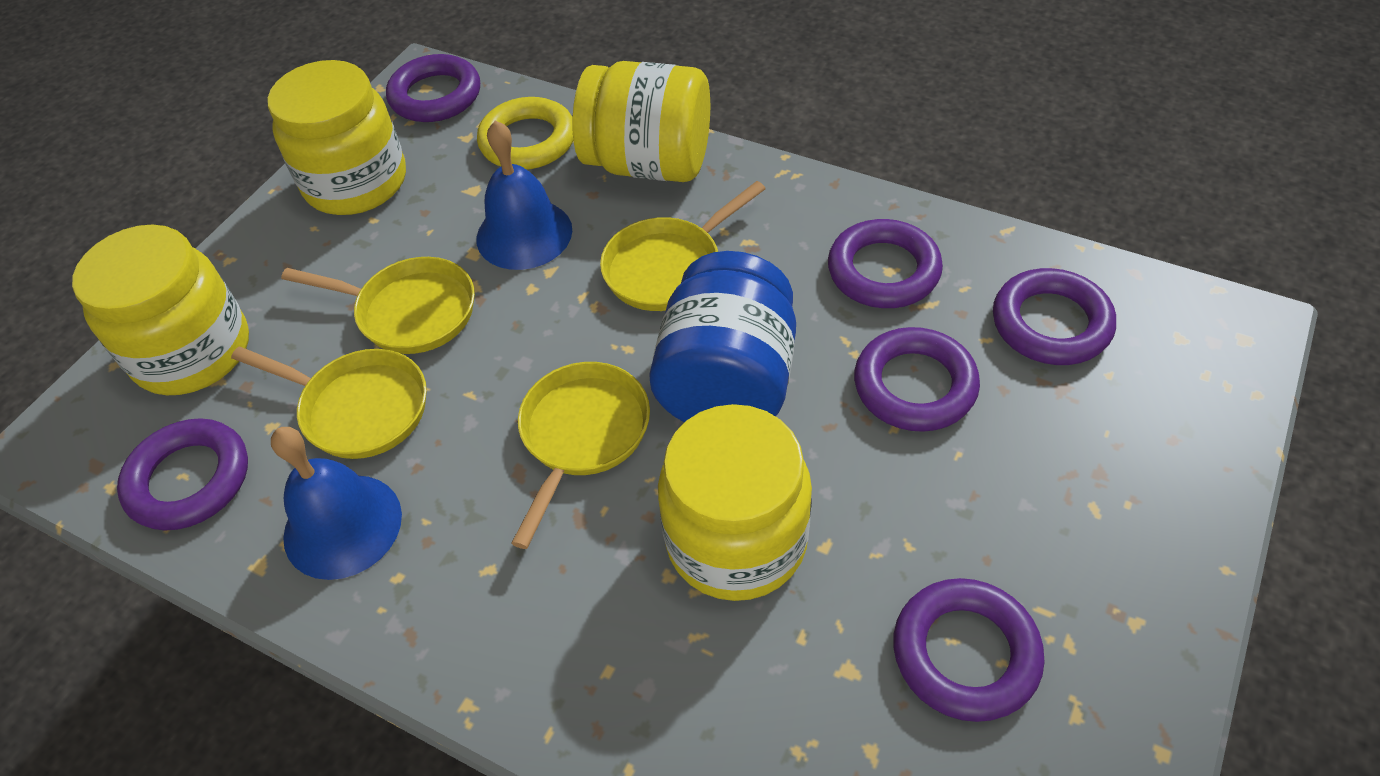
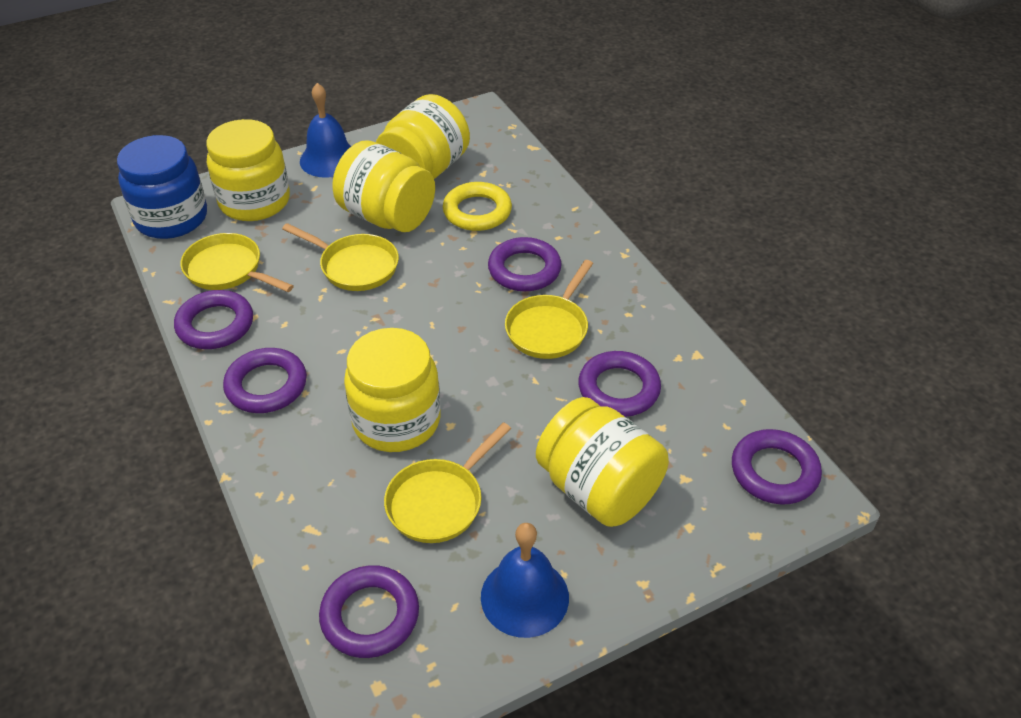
yellow jar: 4 -> 5

